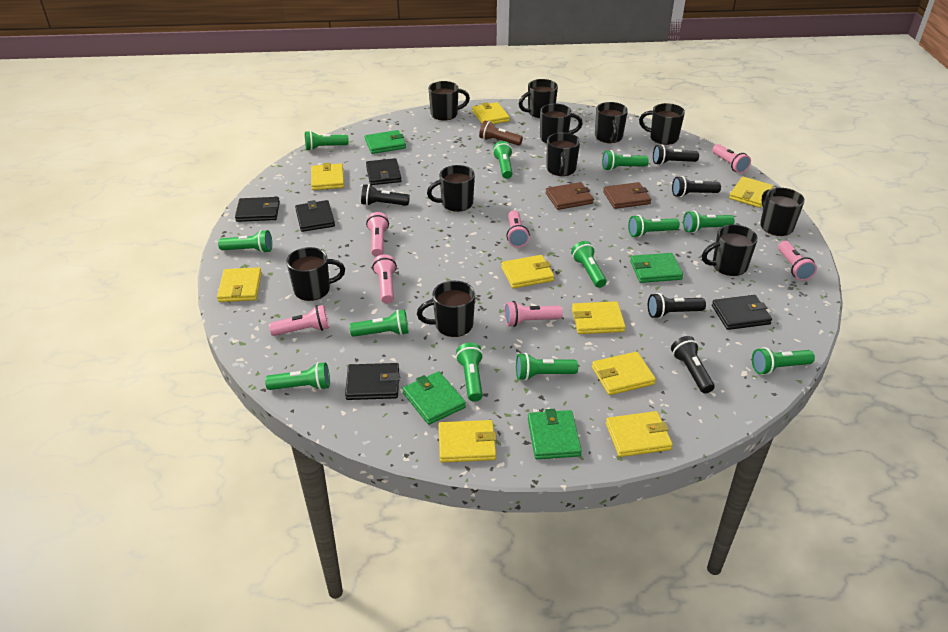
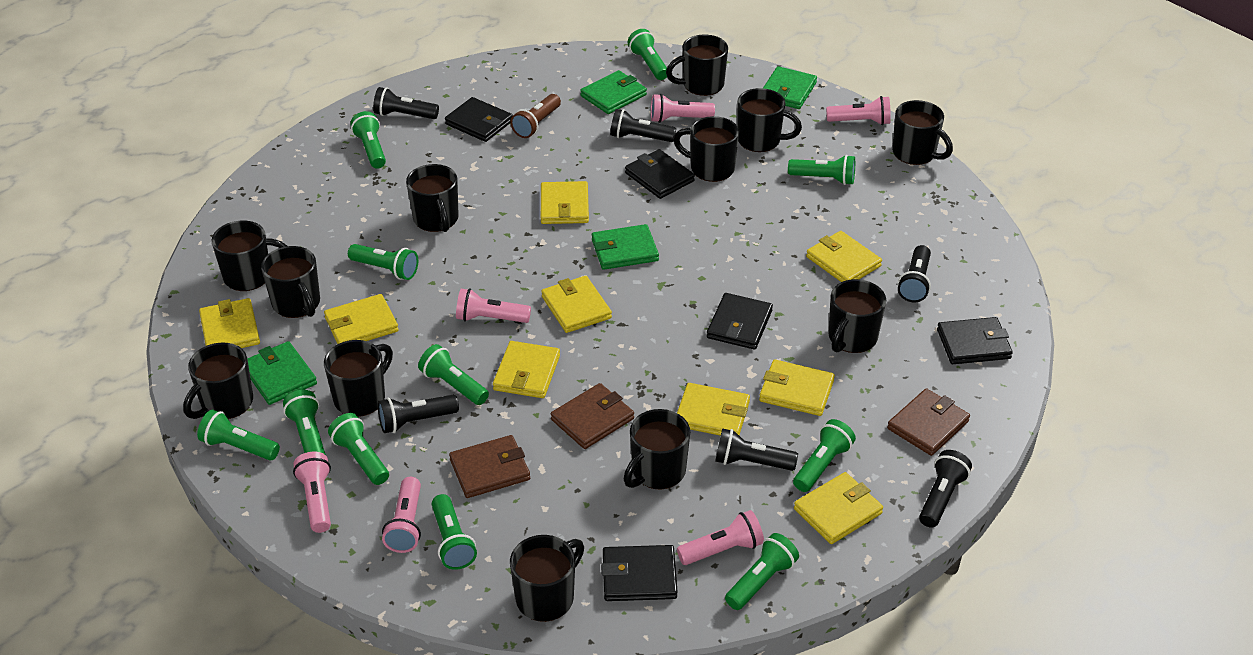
black flashlight: 5 -> 6
black mug: 11 -> 12
brown wallet: 2 -> 3
green flashlight: 12 -> 11
pink flashlight: 7 -> 6

